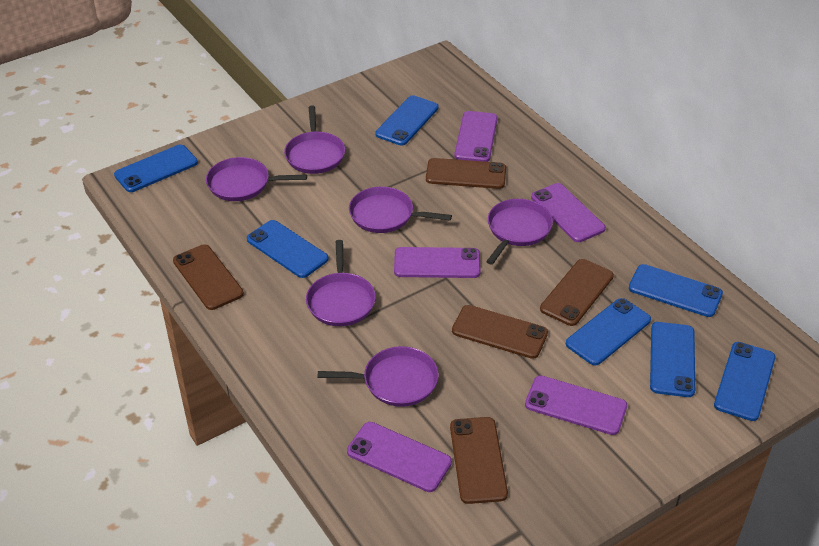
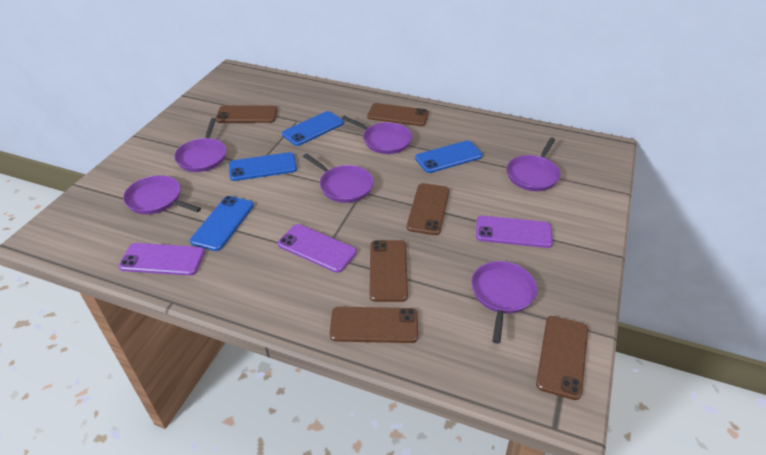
blue phone: 7 -> 4
brown phone: 5 -> 6
purple phone: 5 -> 3

